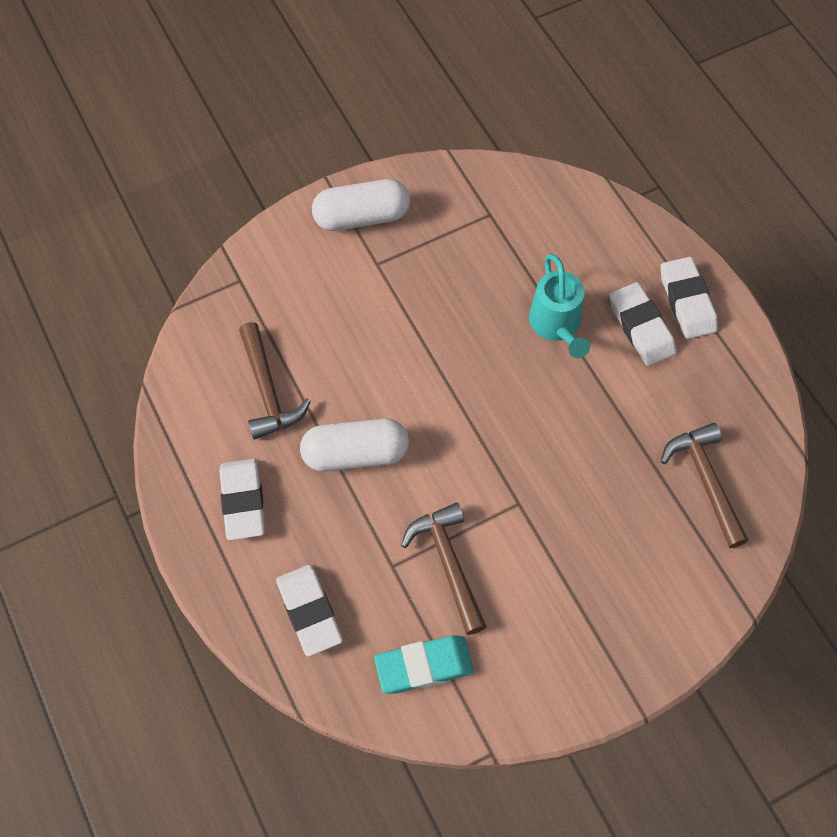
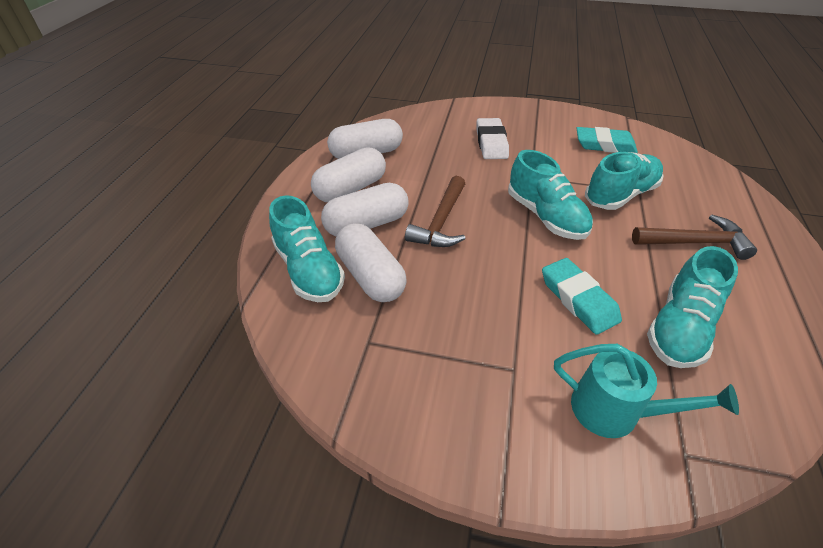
brown hammer: 3 -> 2
turquoise eraser: 1 -> 2
turquoise shoe: 0 -> 4
white capsule: 2 -> 4
white eraser: 4 -> 1

